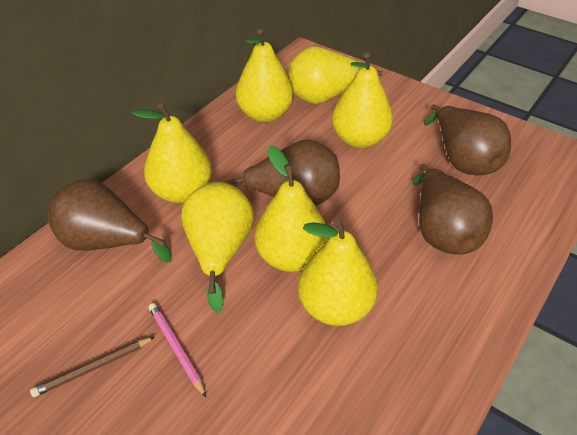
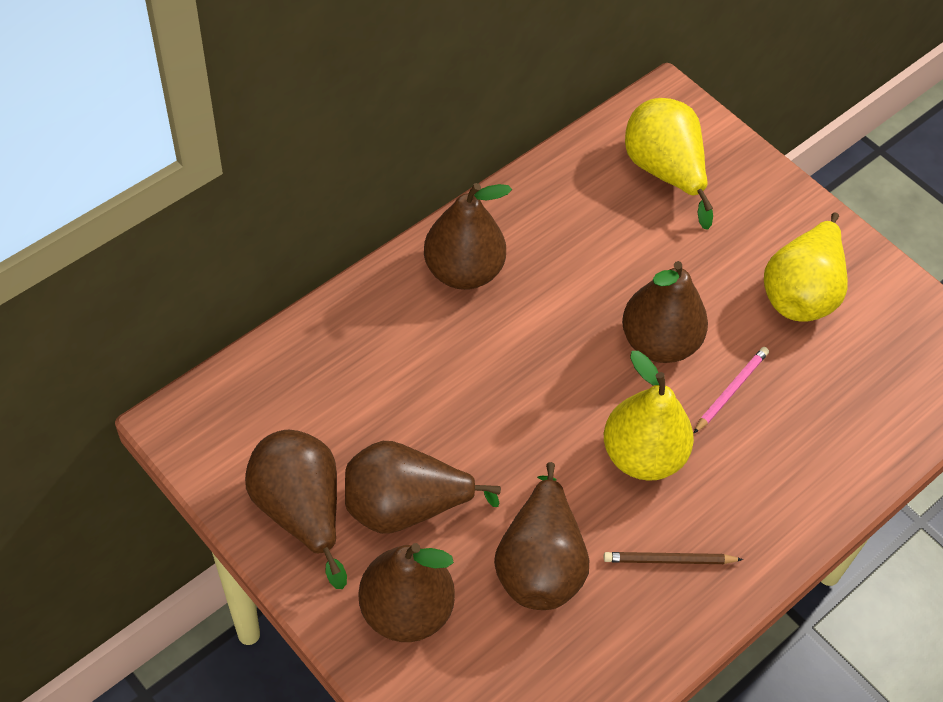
brown pear: 4 -> 6
yellow pear: 7 -> 3

